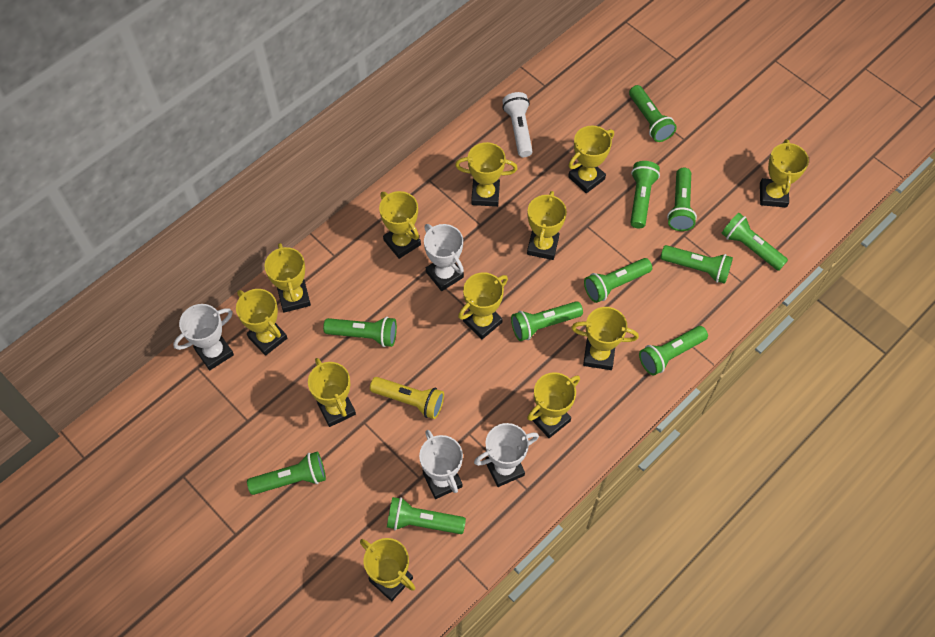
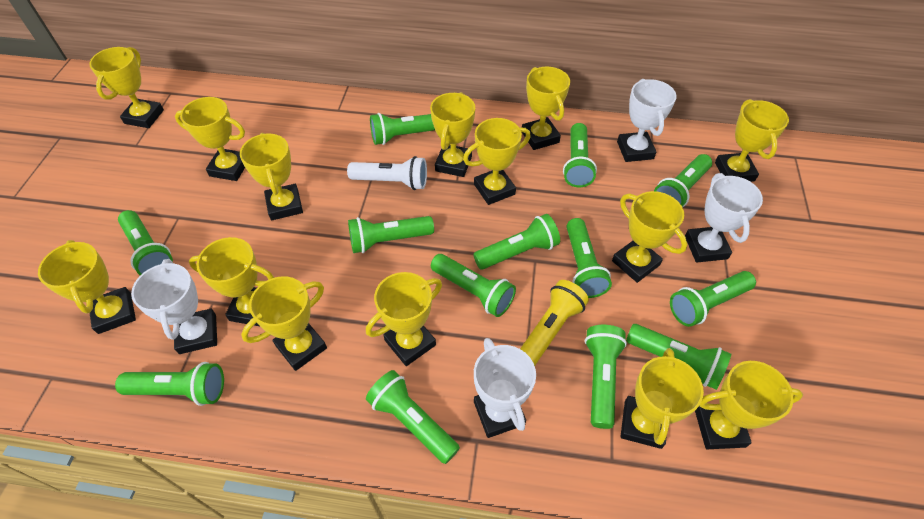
green flashlight: 11 -> 13
yellow trophy: 12 -> 14

